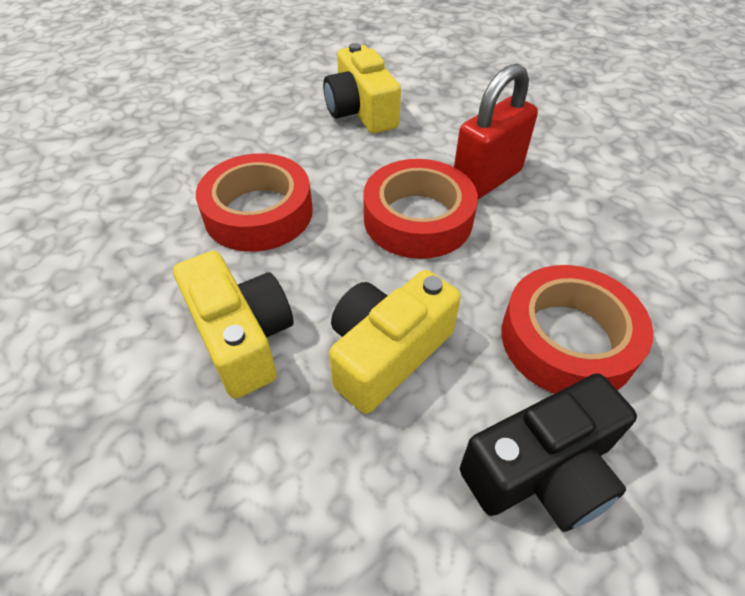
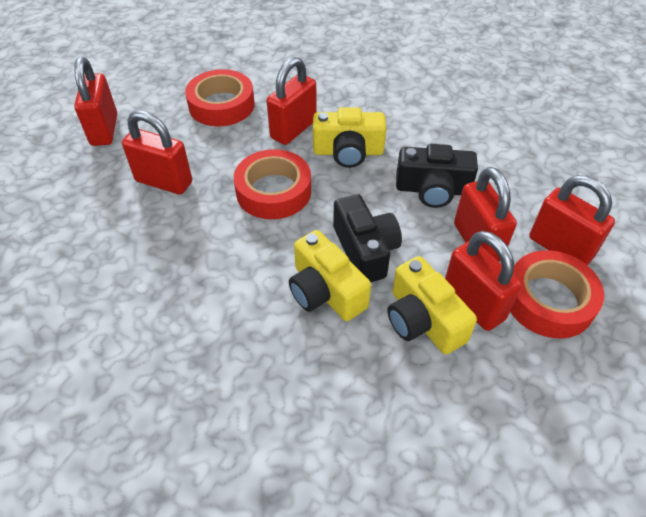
black camera: 1 -> 2
red padlock: 1 -> 6

